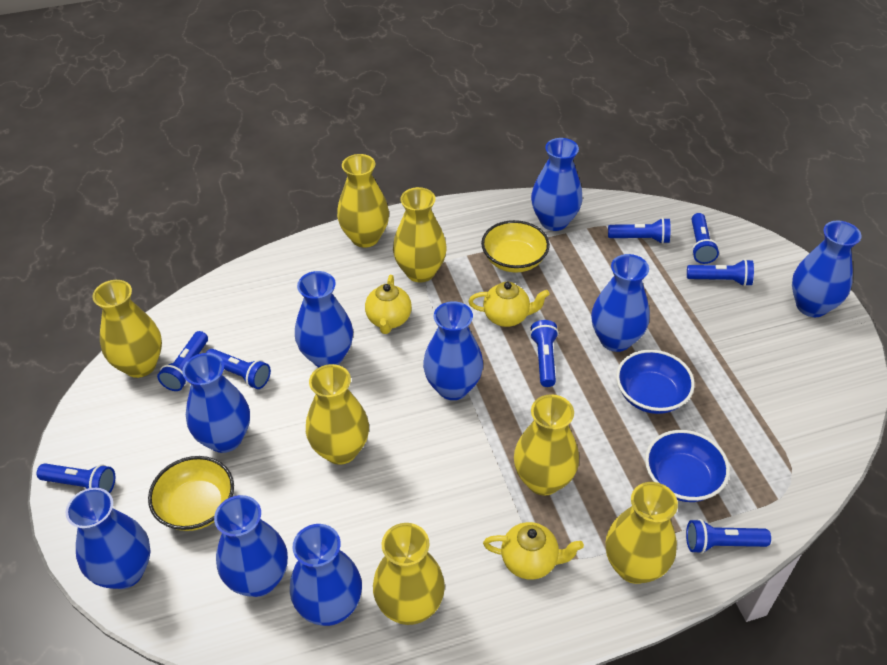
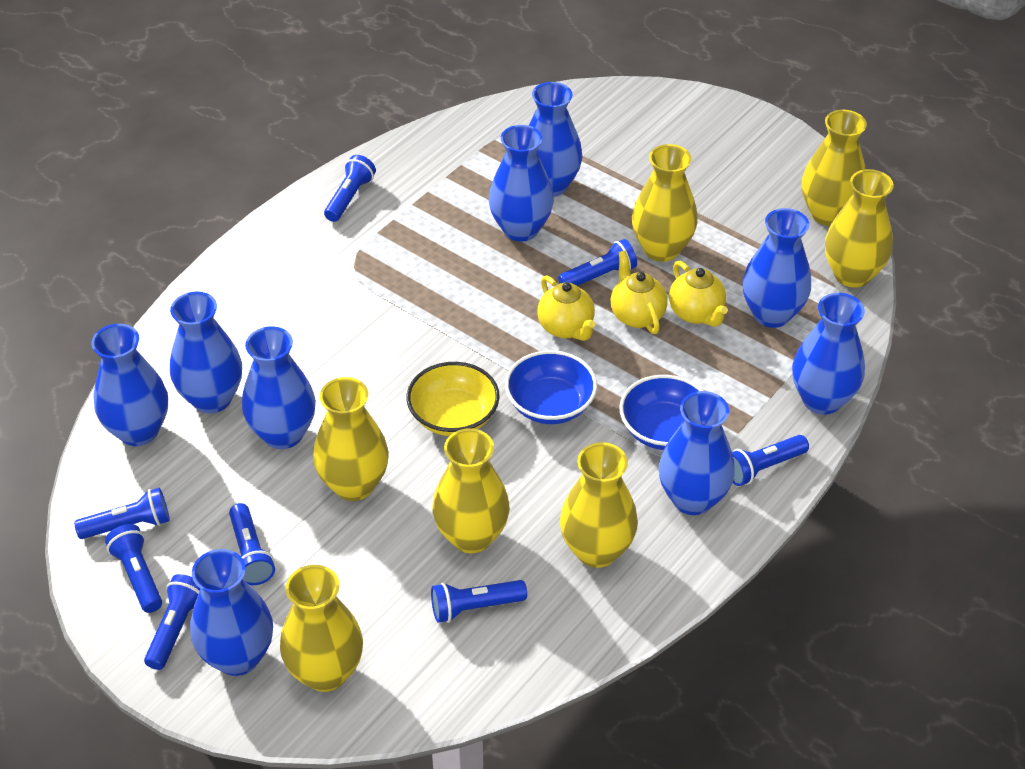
yellow bowl: 2 -> 1

